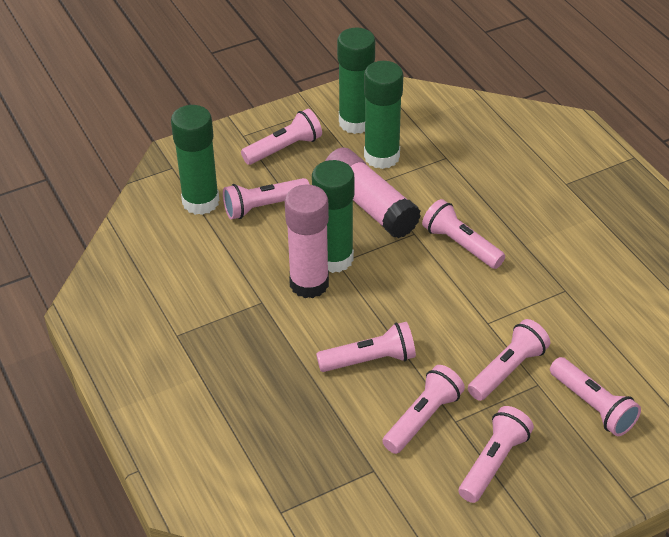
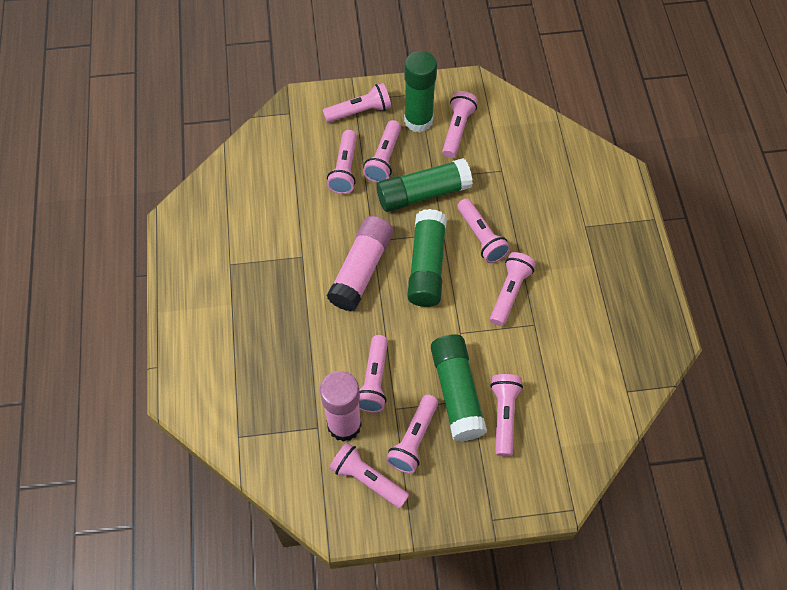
pink flashlight: 8 -> 10

